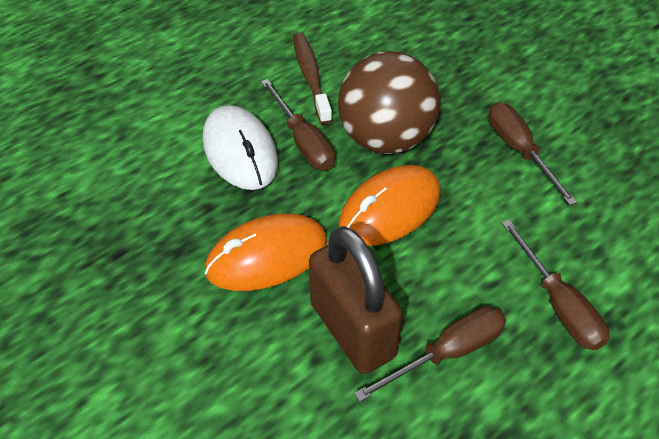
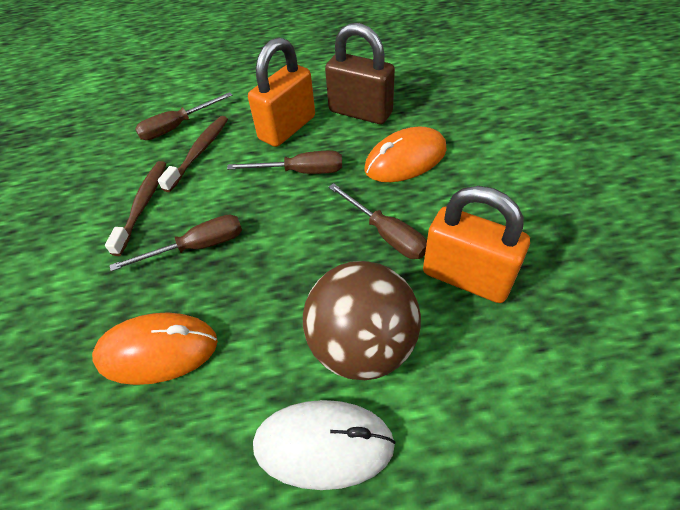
brown toothbrush: 1 -> 2
orange padlock: 0 -> 2

